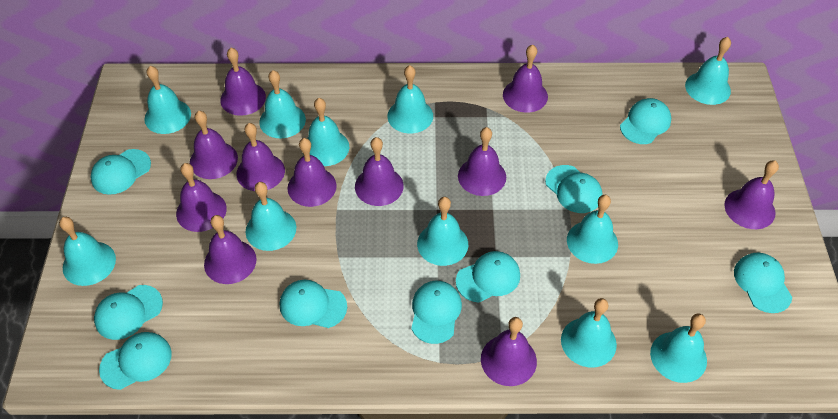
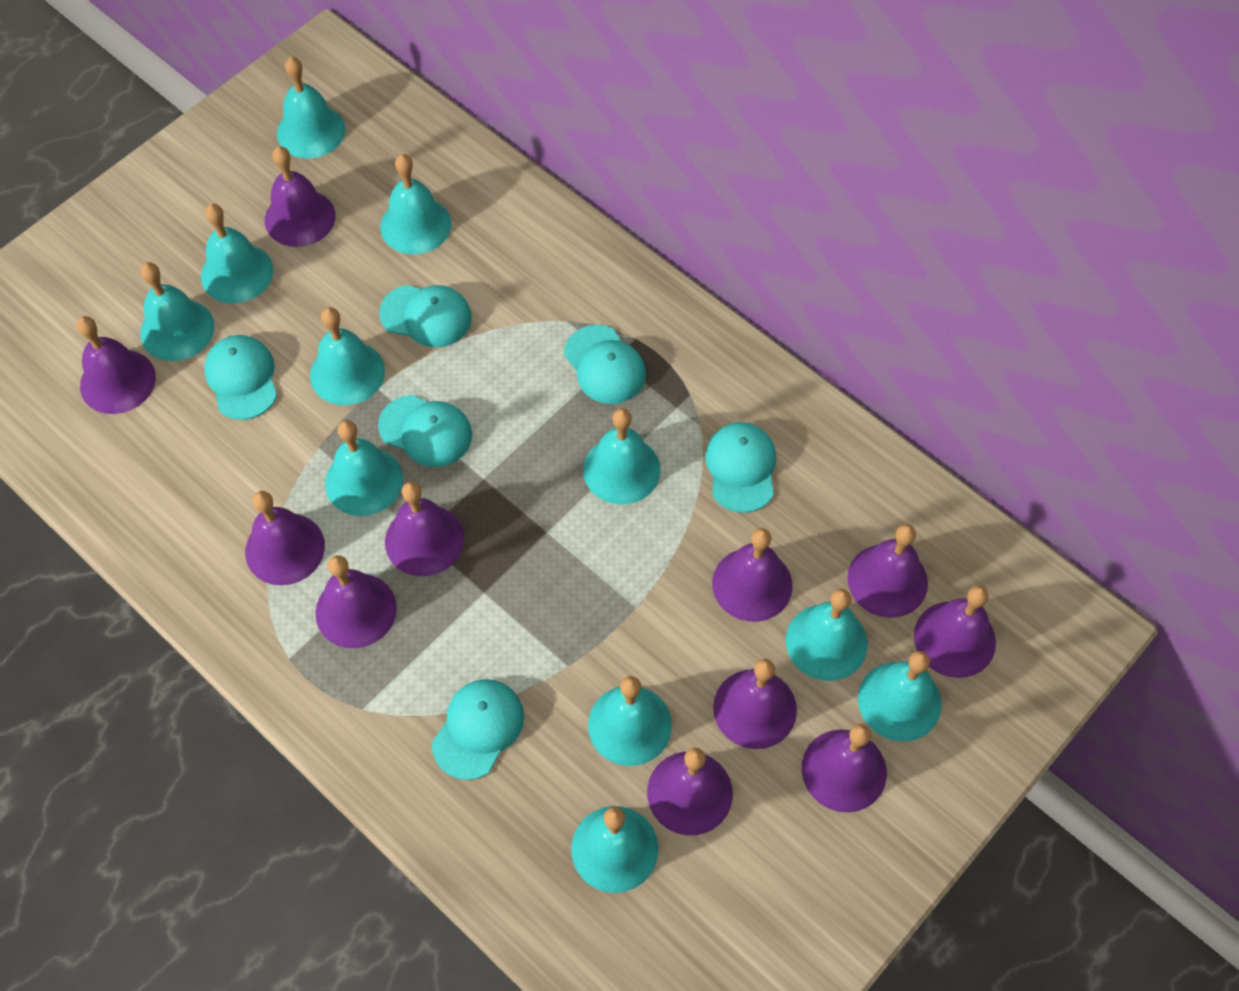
turquoise cap: 9 -> 6

